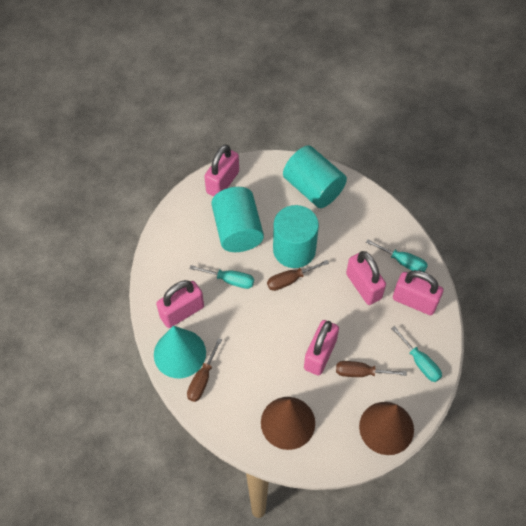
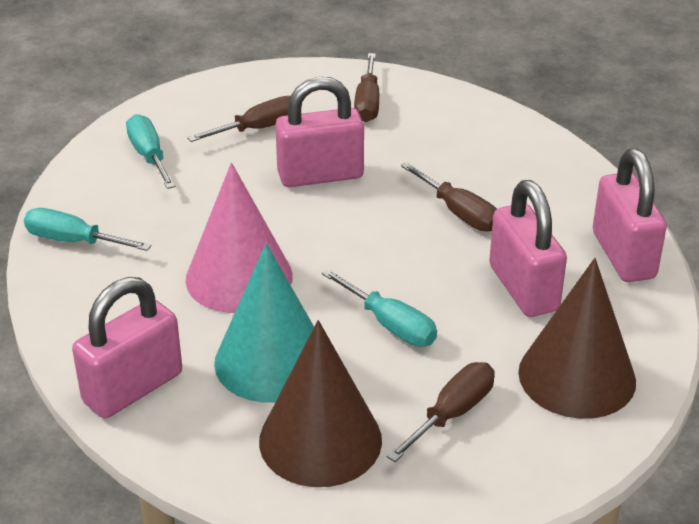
brown screwdriver: 3 -> 4
pink cone: 0 -> 1
pink padlock: 5 -> 4
turquoise cylinder: 3 -> 0

